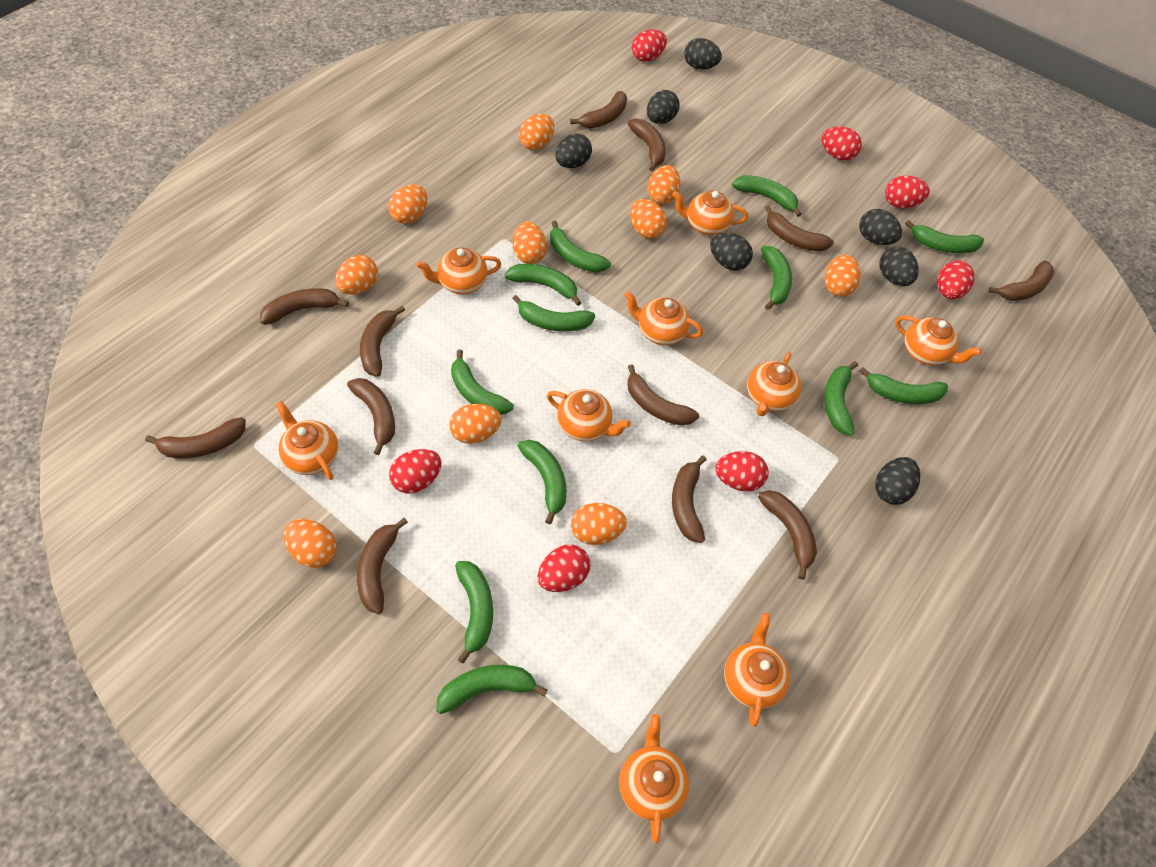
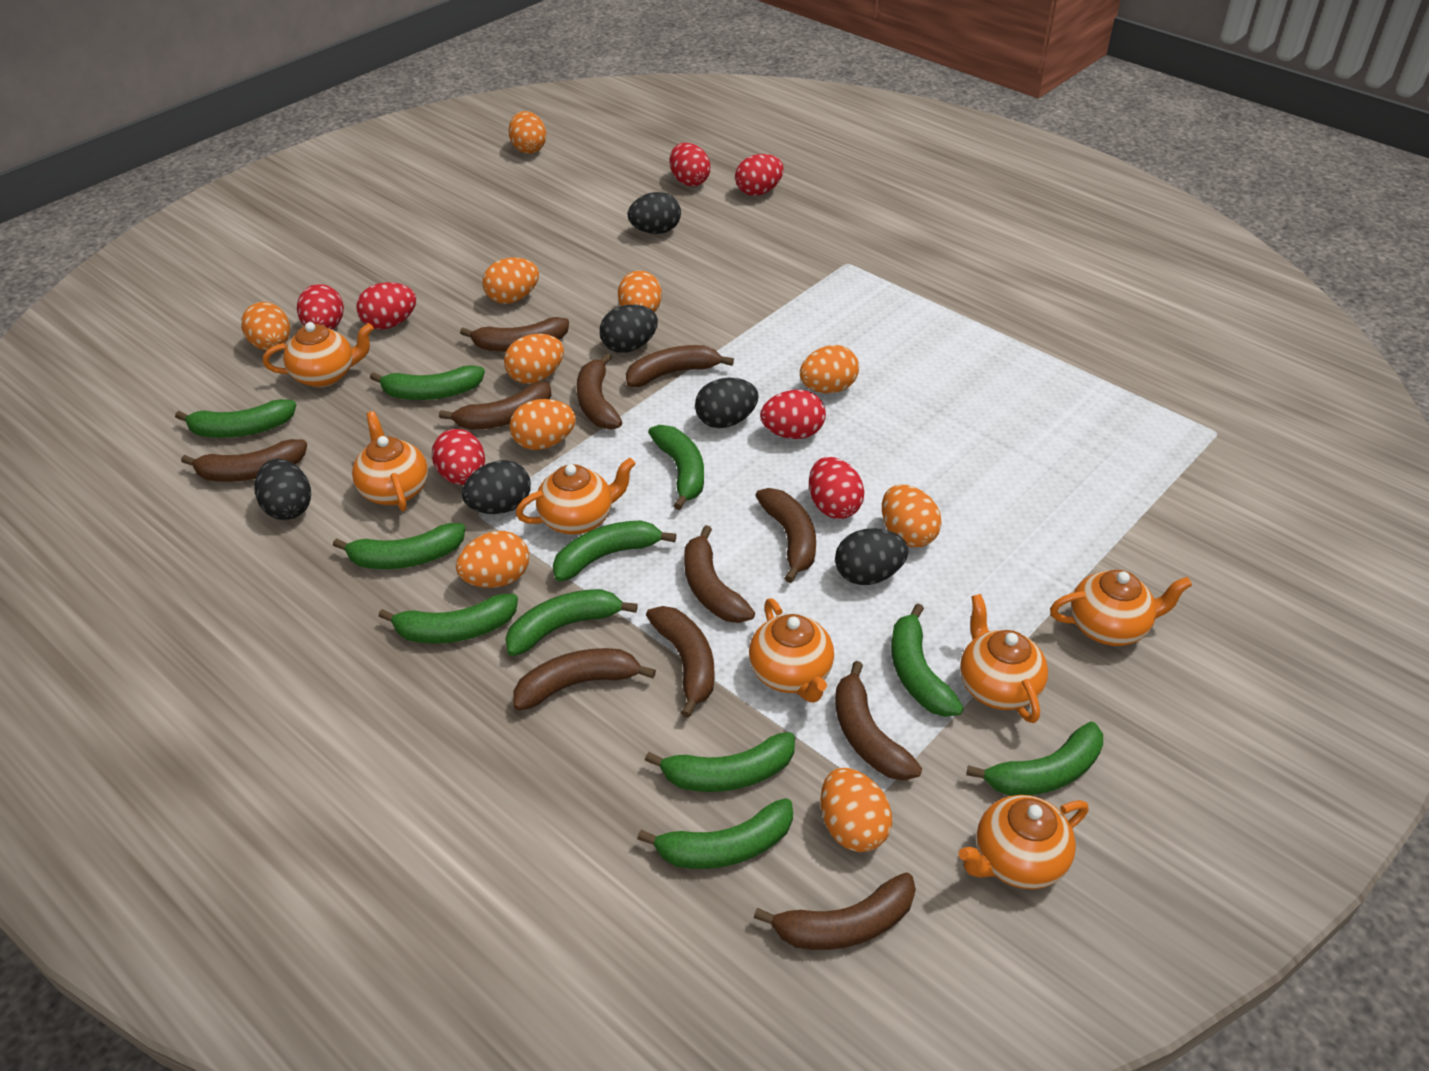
black egg: 7 -> 6
brown banana: 12 -> 11
green banana: 12 -> 11
orange teapot: 9 -> 7

